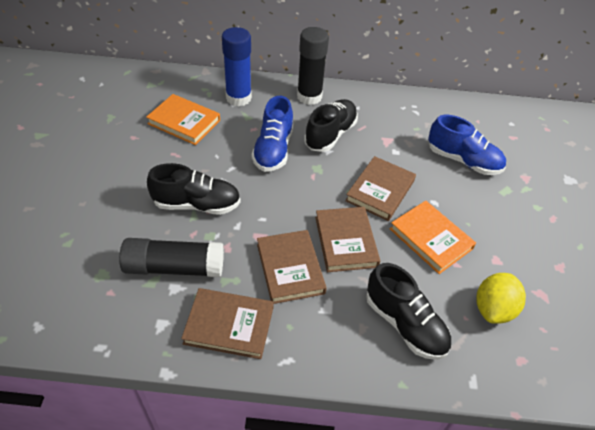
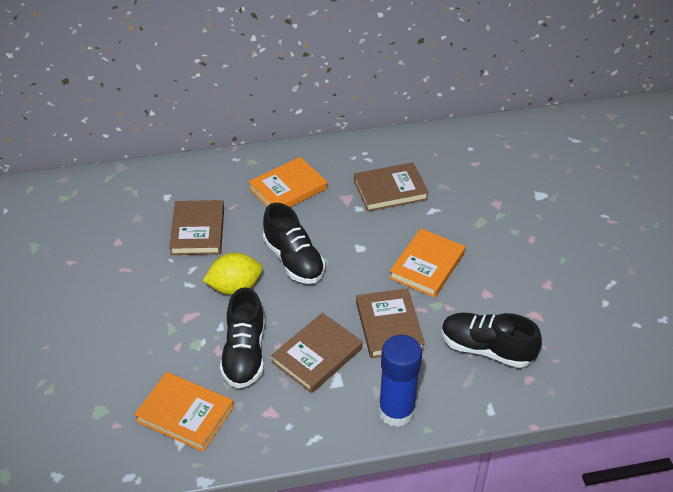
black glue stick: 2 -> 0
blue shoe: 2 -> 0
orange book: 2 -> 3

